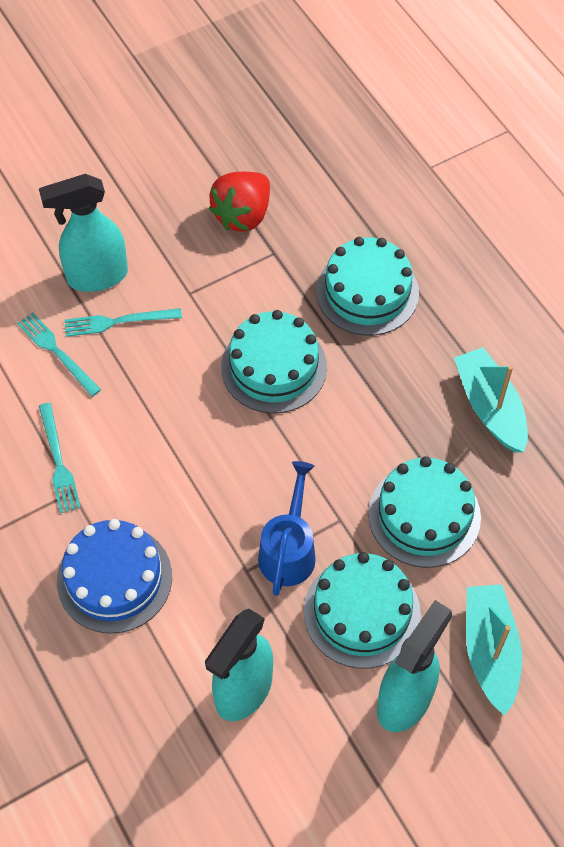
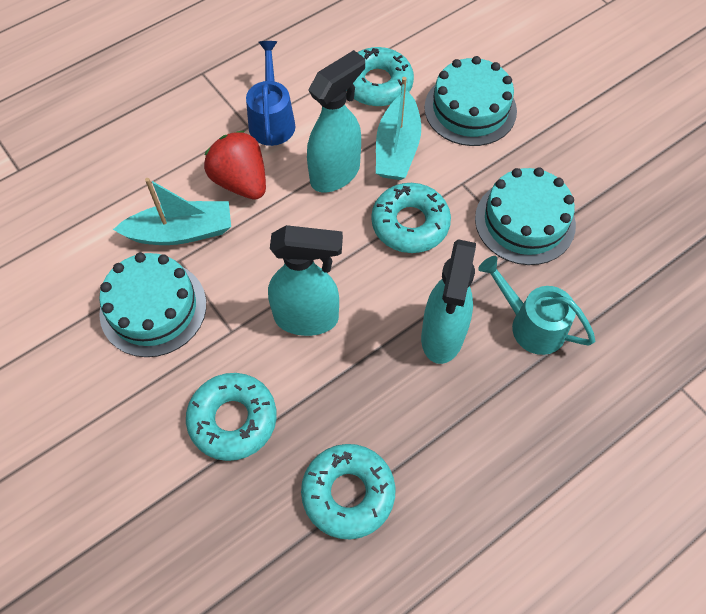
blue cake: 1 -> 0
turquoise cake: 4 -> 3
turquoise donut: 0 -> 4
turquoise fork: 3 -> 0
turquoise watering can: 0 -> 1

